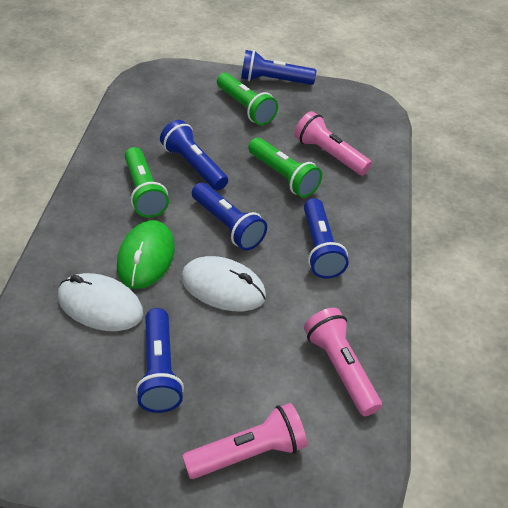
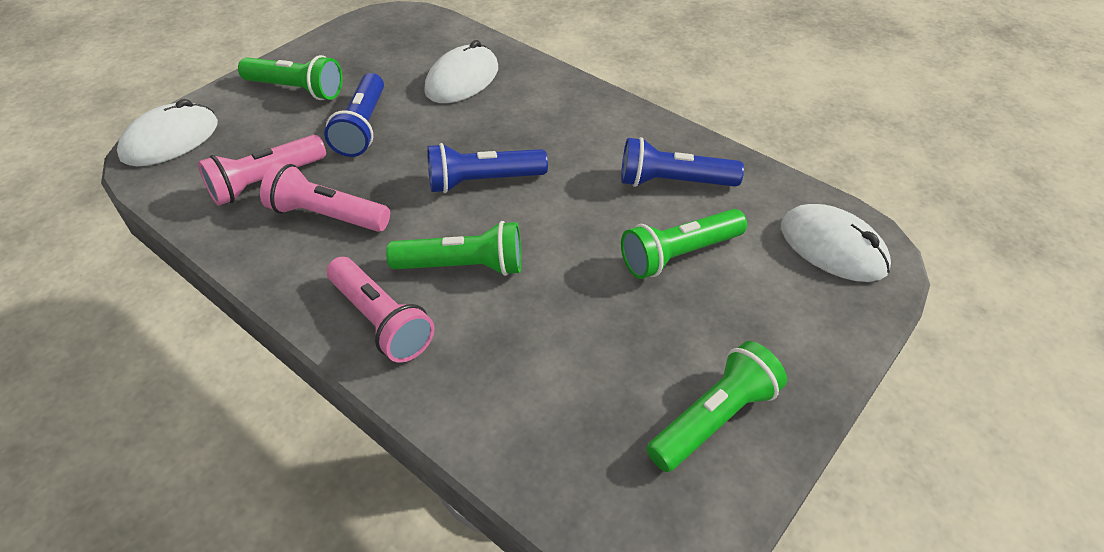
blue flashlight: 5 -> 3
green flashlight: 3 -> 4
green mouse: 1 -> 0
white mouse: 2 -> 3

